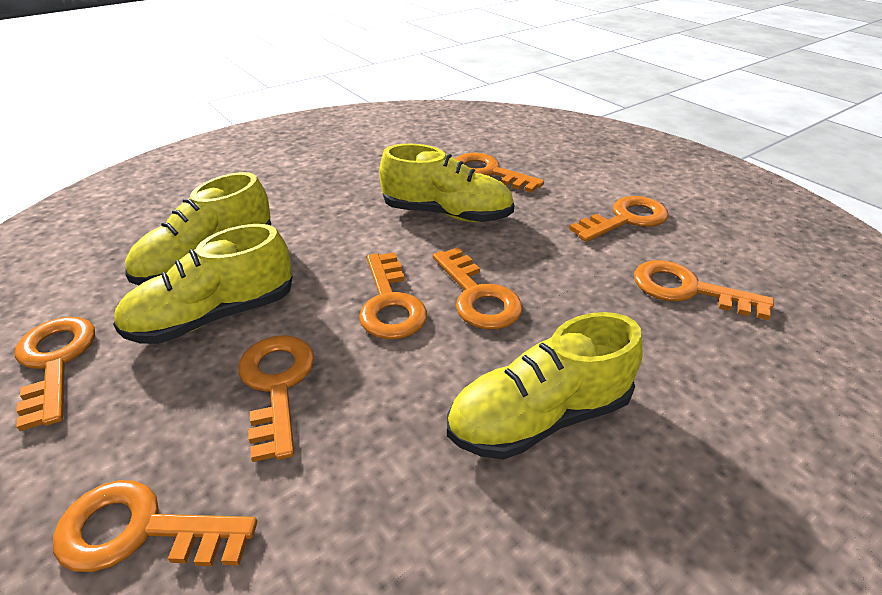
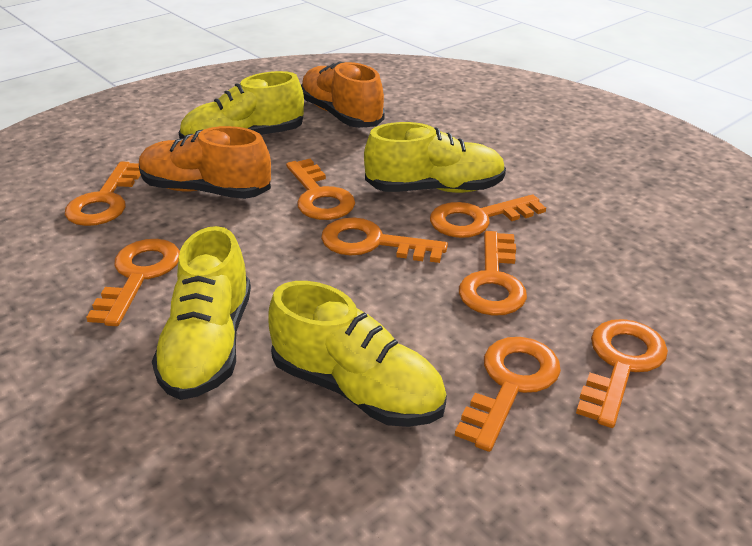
orange shoe: 0 -> 2

